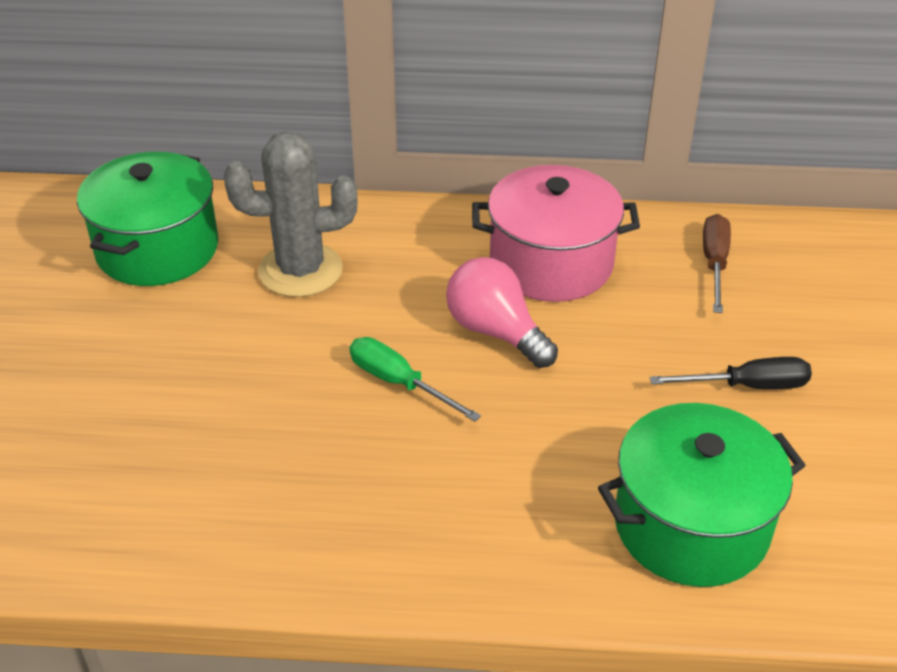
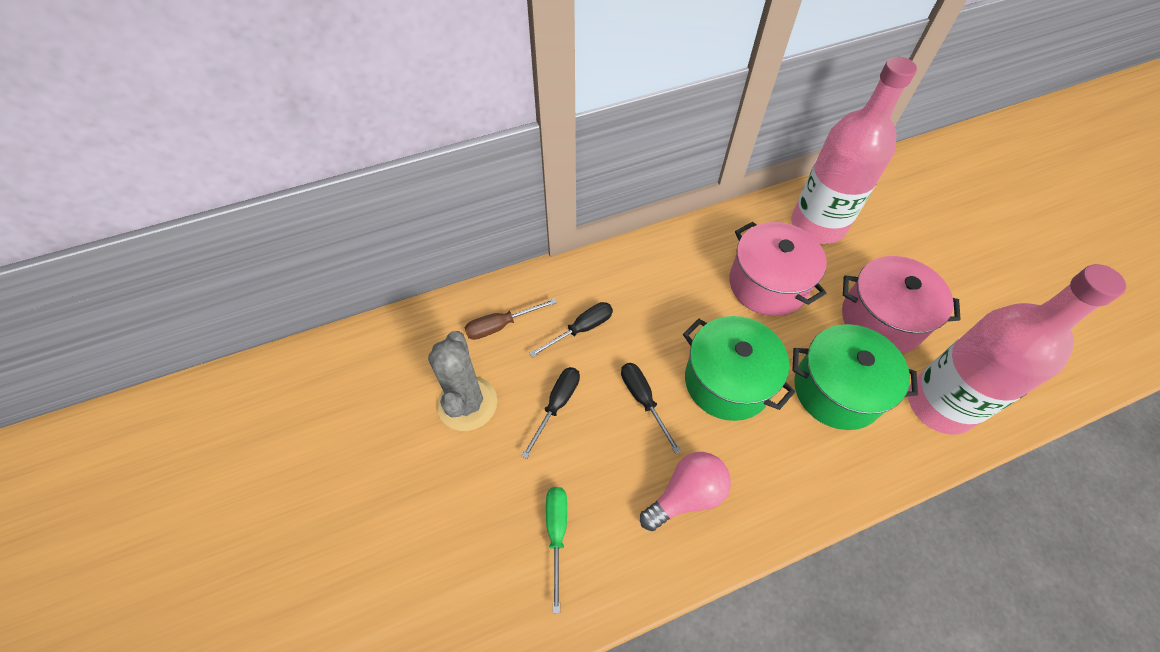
black screwdriver: 1 -> 3
pink bottle: 0 -> 2
pink pot: 1 -> 2

